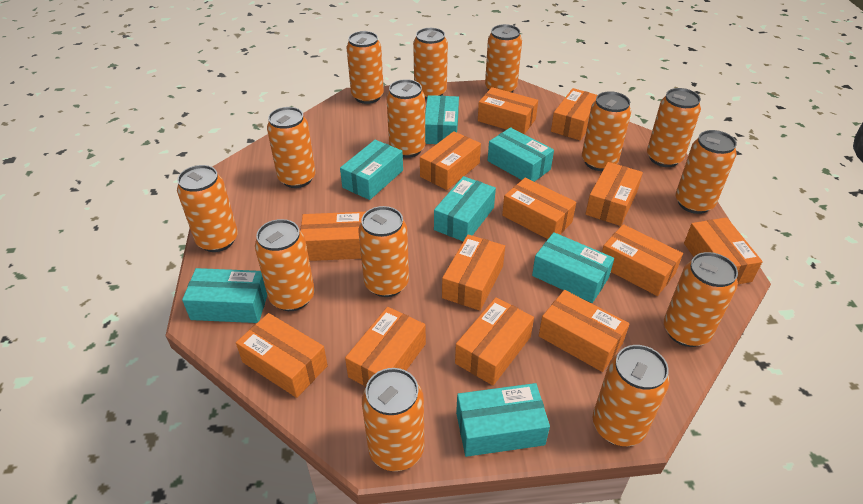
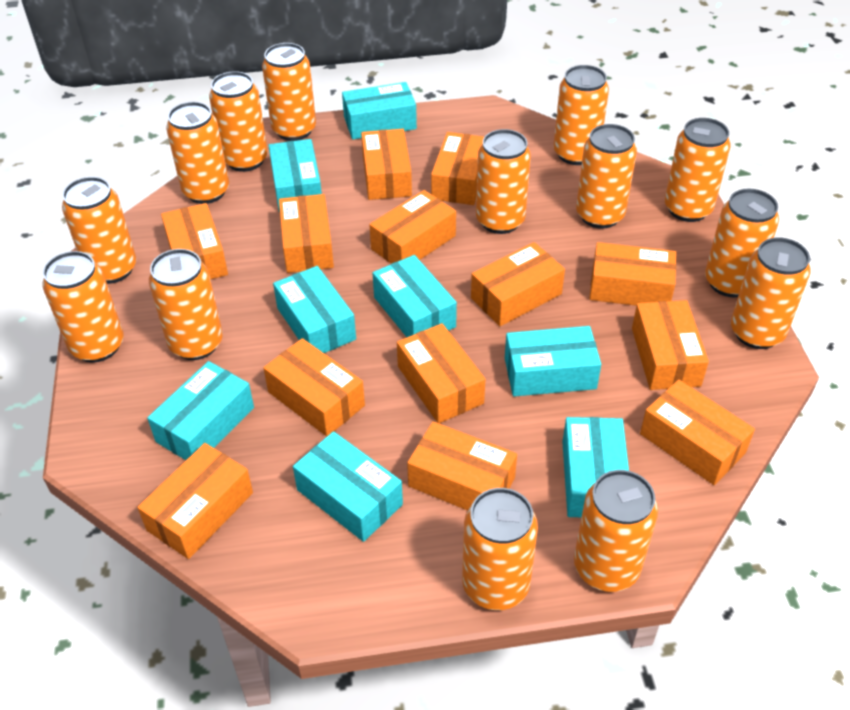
turquoise box: 7 -> 8

